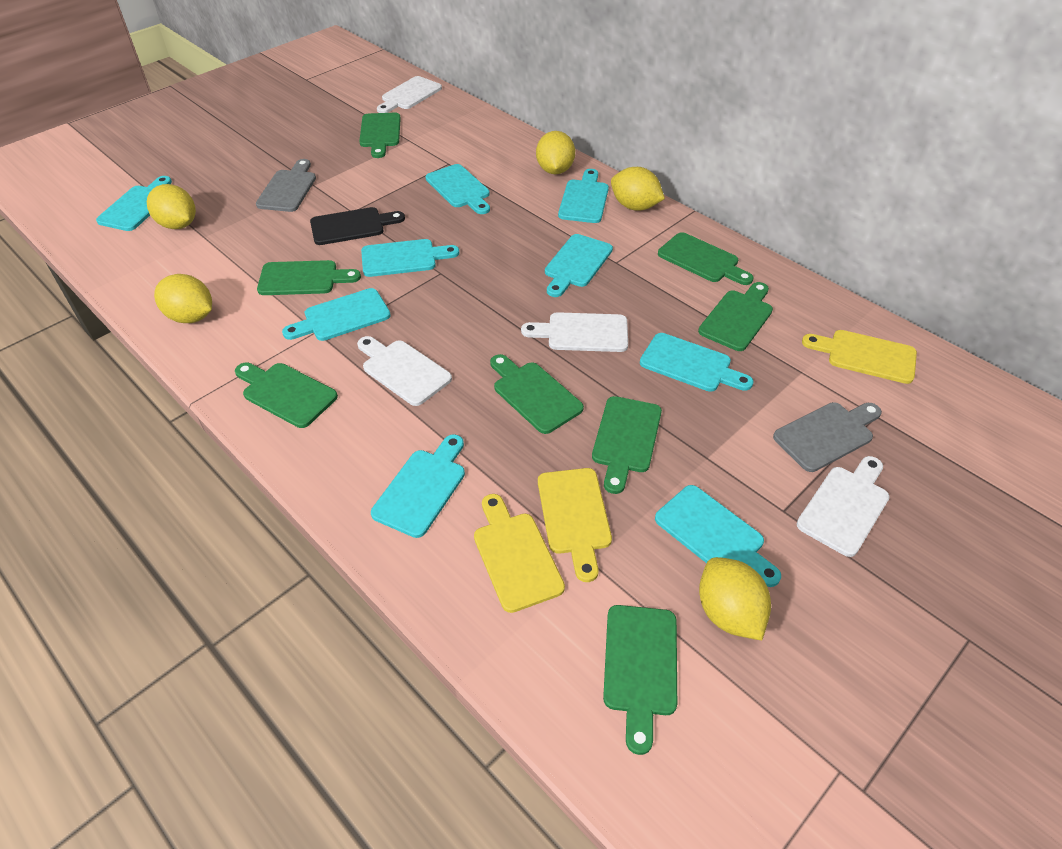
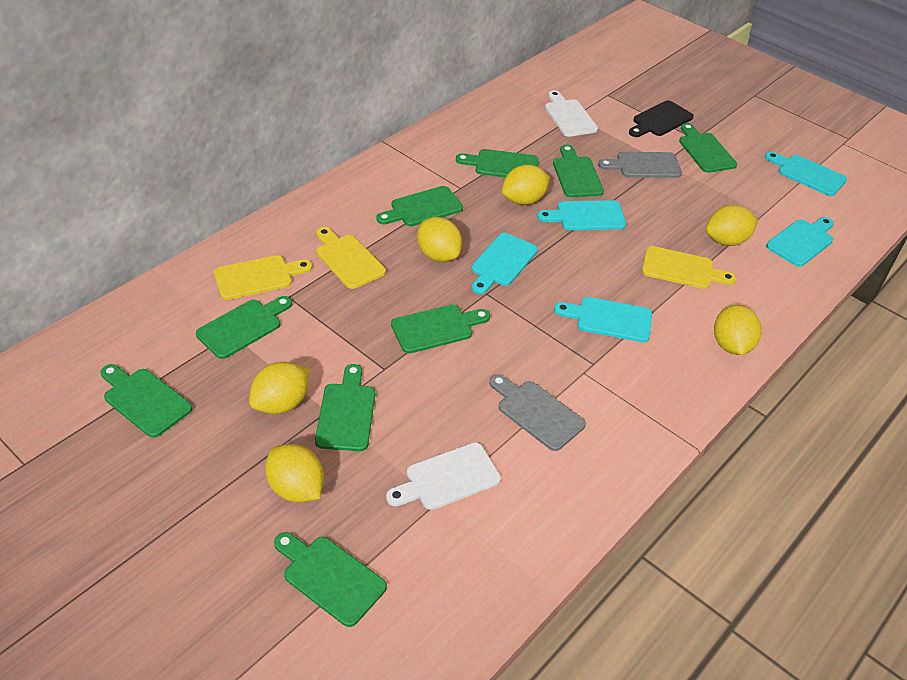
green cutting board: 8 -> 9
turquoise cutting board: 9 -> 5
white cutting board: 4 -> 2
yellow lemon: 5 -> 6

